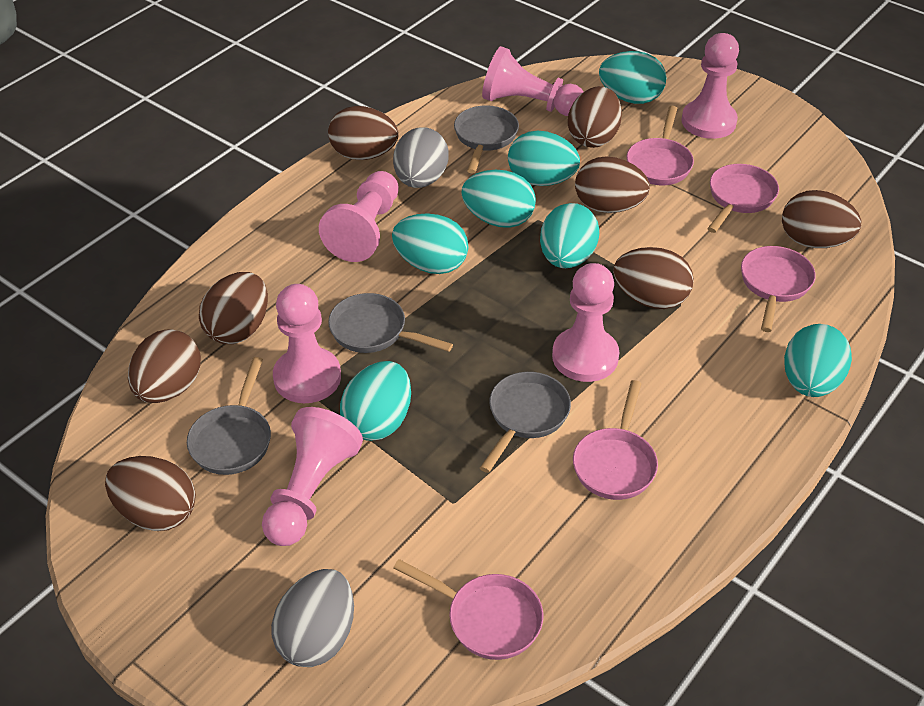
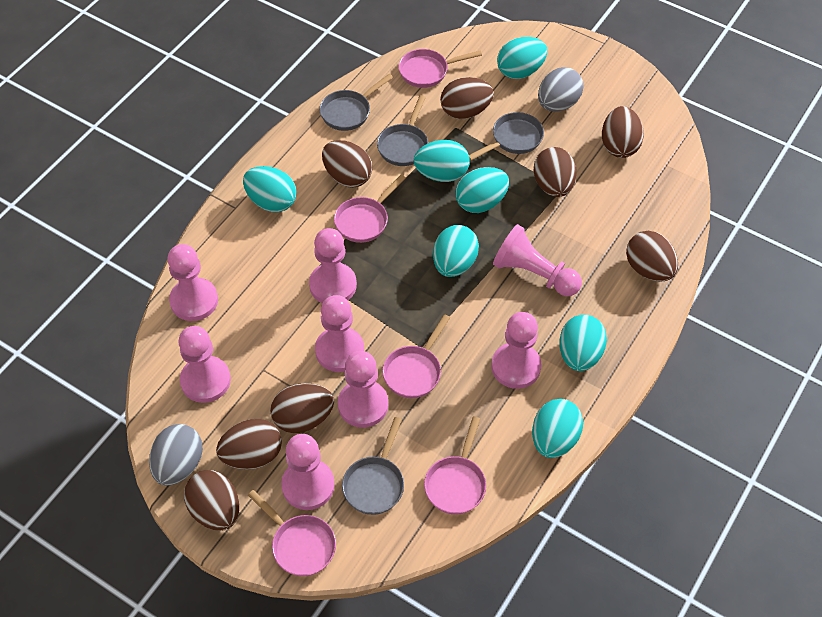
pink pawn: 6 -> 8

